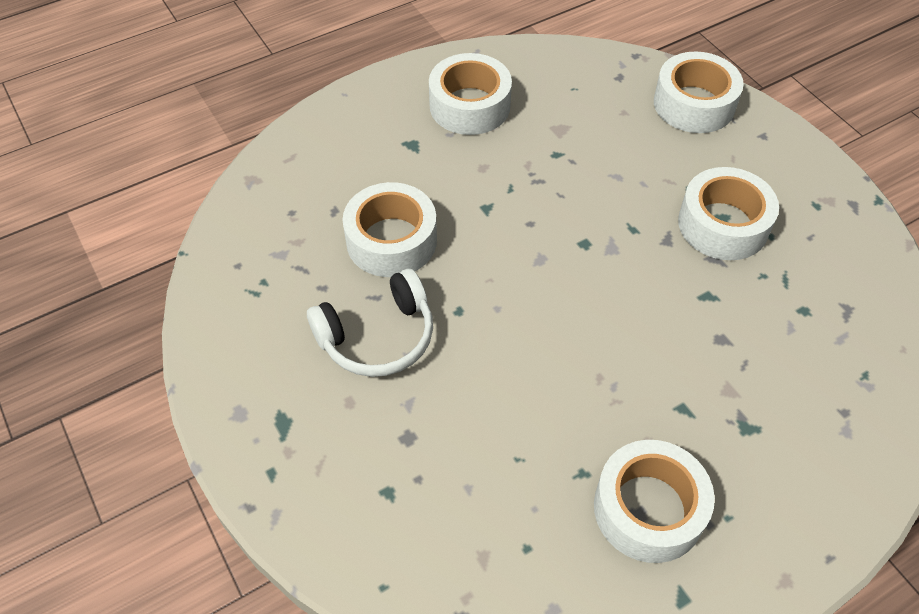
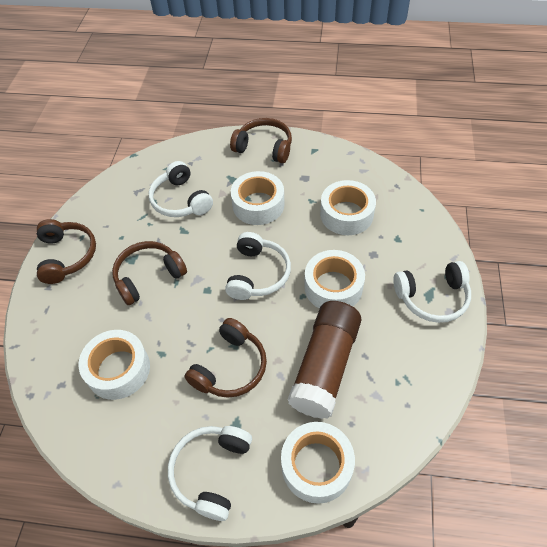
brown glue stick: 0 -> 1
brown headphones: 0 -> 4
white headphones: 1 -> 4

